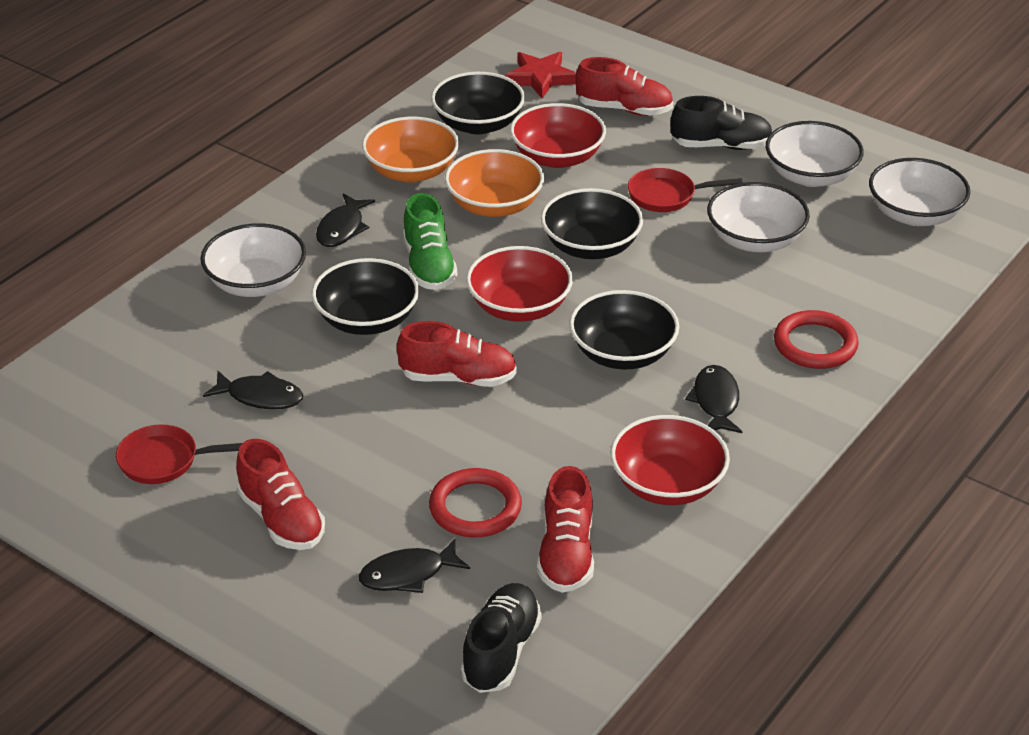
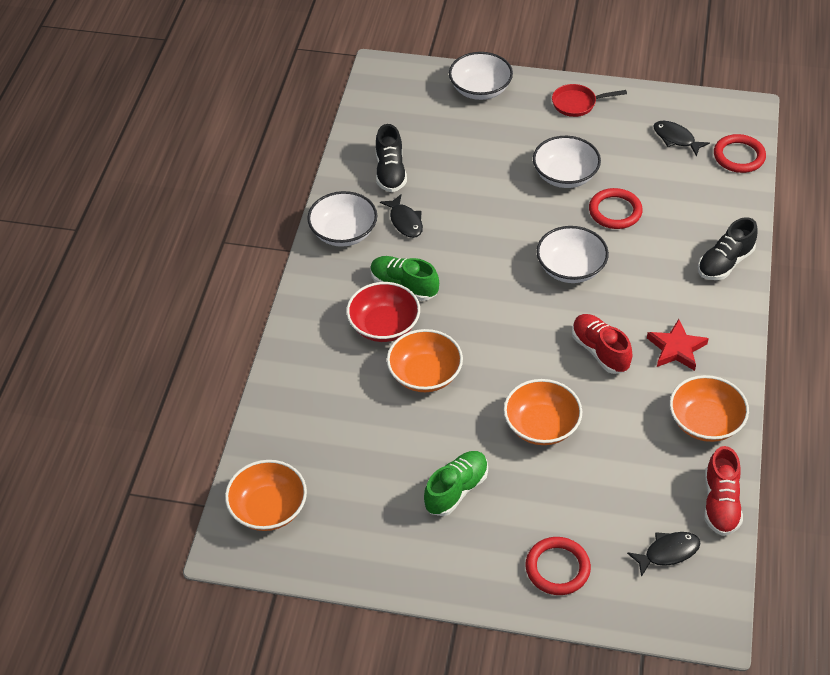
black bowl: 4 -> 0
black fish: 4 -> 3
green shoe: 1 -> 2
orange bowl: 2 -> 4
red bowl: 3 -> 1
red pan: 2 -> 1
red ring: 2 -> 3
red shoe: 4 -> 2

